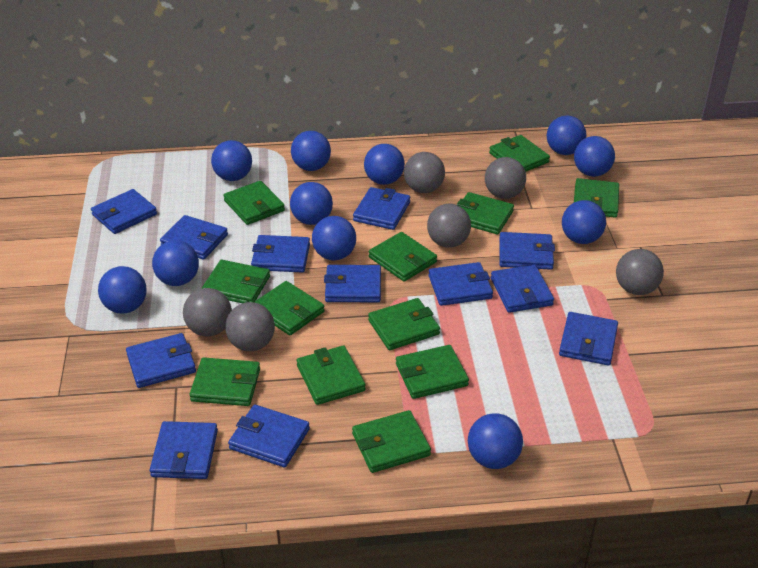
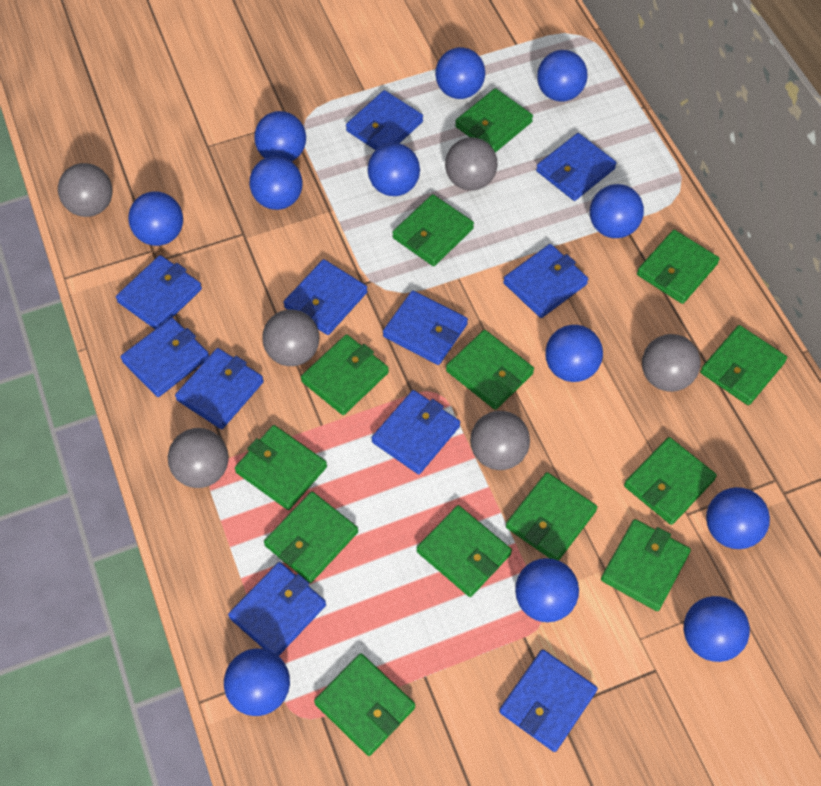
blue ball: 11 -> 12
blue wallet: 12 -> 11
green wallet: 12 -> 13

